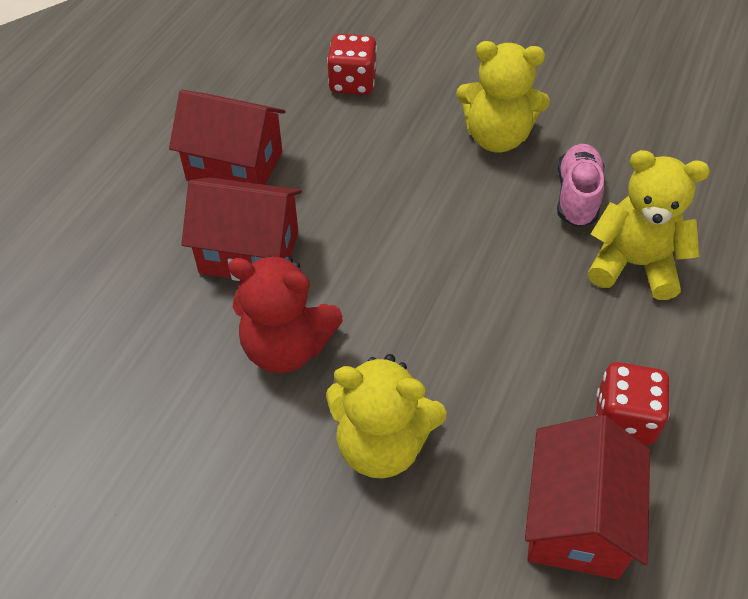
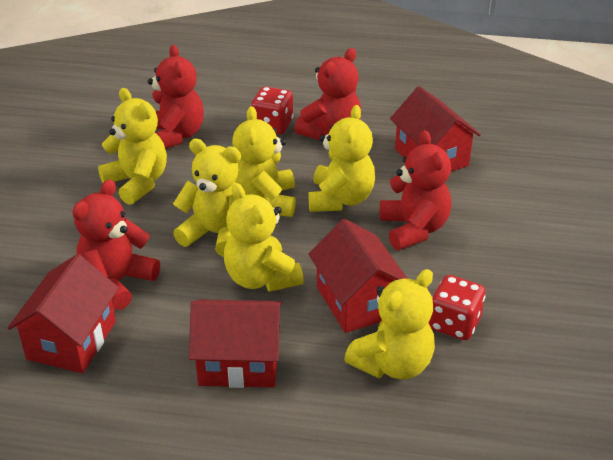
pink shoe: 1 -> 0
red house: 3 -> 4
red teddy bear: 1 -> 4
yellow teddy bear: 3 -> 6

